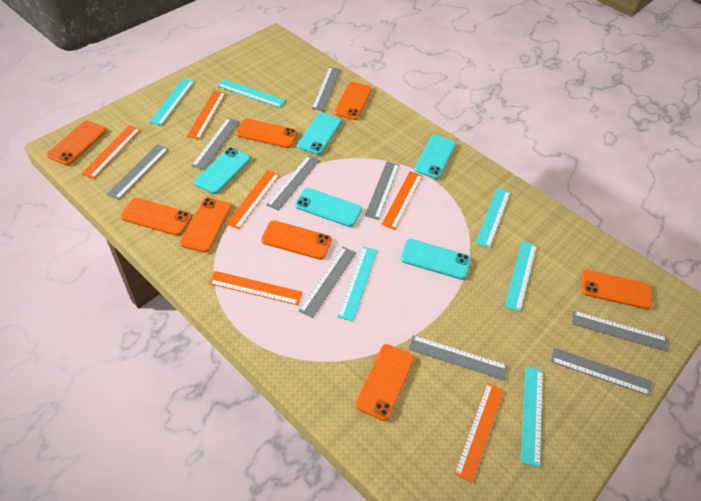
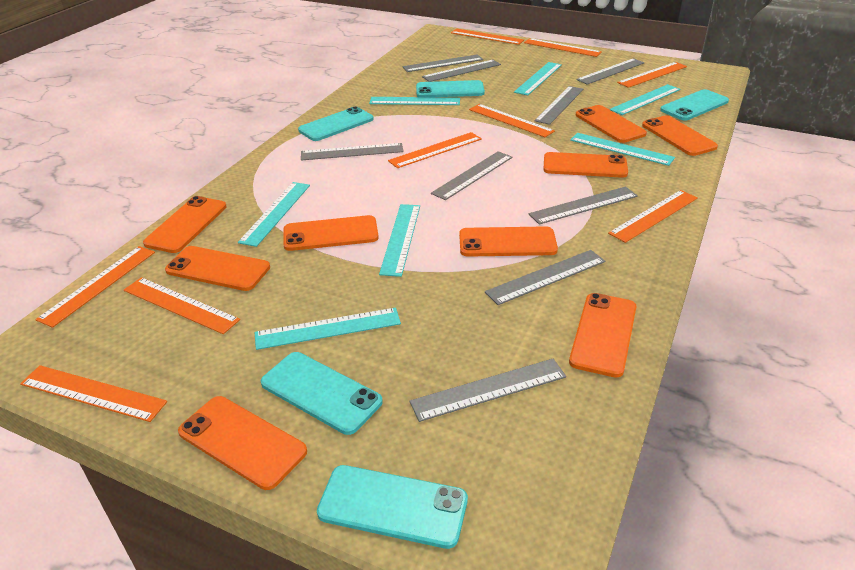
orange phone: 8 -> 9
orange ruler: 6 -> 9
turquoise ruler: 6 -> 7

